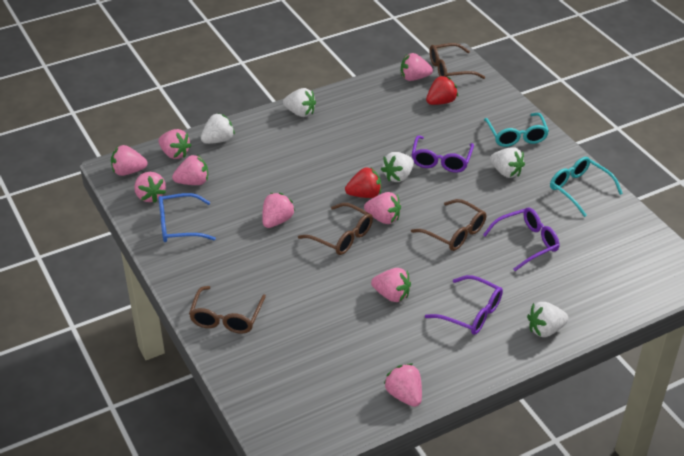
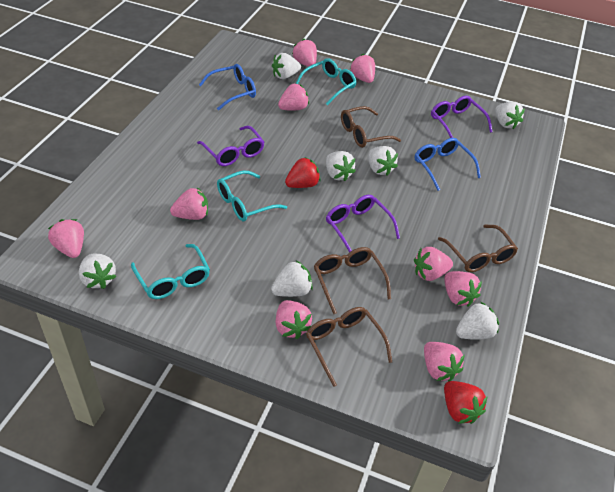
blue glasses: 1 -> 2
turquoise glasses: 2 -> 3
white strawberry: 5 -> 7

